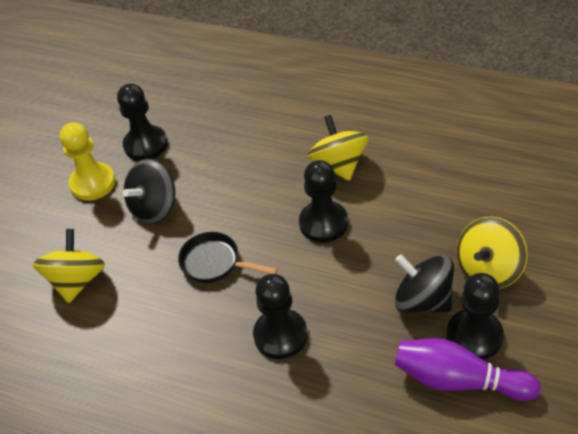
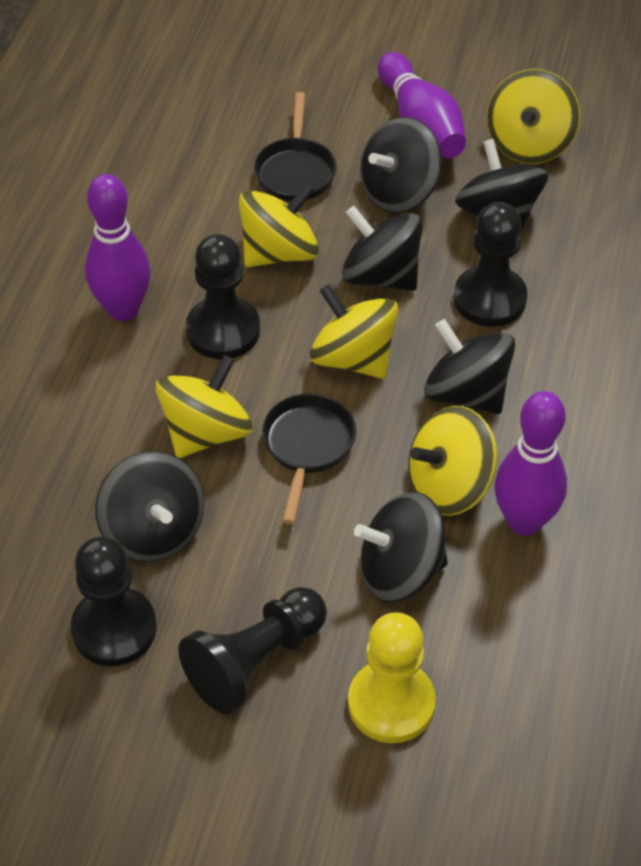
black pan: 1 -> 2
black spinning top: 2 -> 6
purple bowling pin: 1 -> 3
yellow spinning top: 3 -> 5

